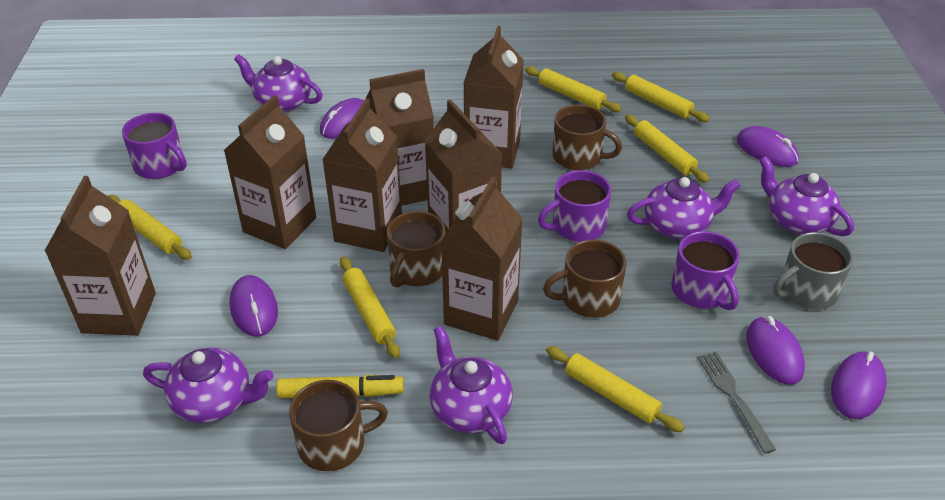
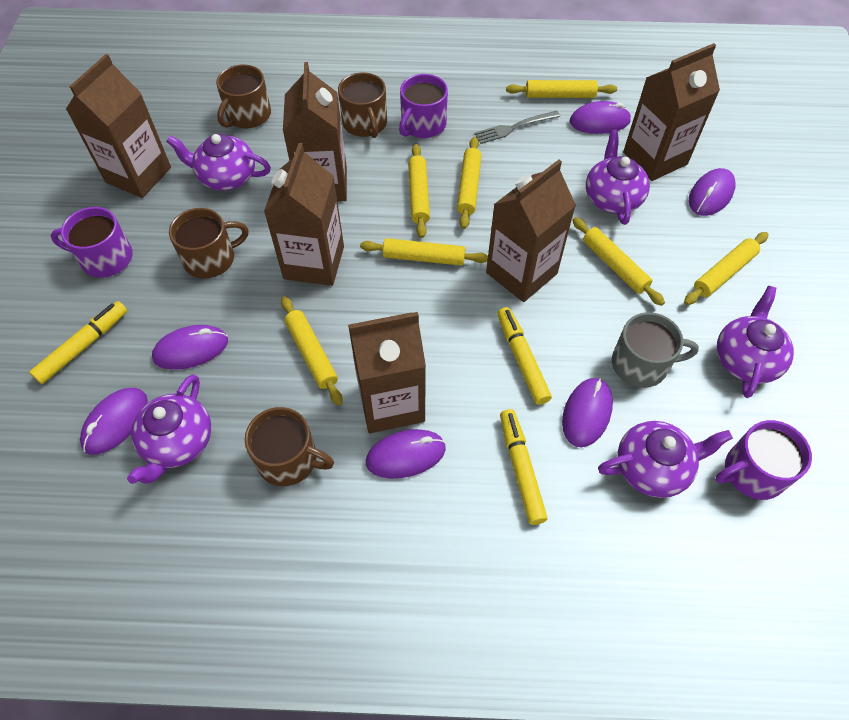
brown carton: 7 -> 6
purple mouse: 5 -> 6
yellow marker: 1 -> 3
yellow rolling pin: 6 -> 7

